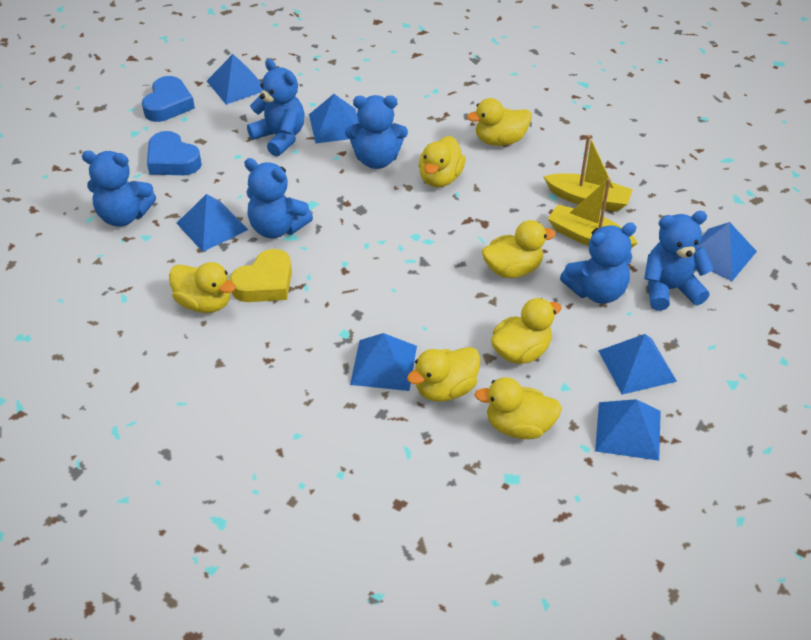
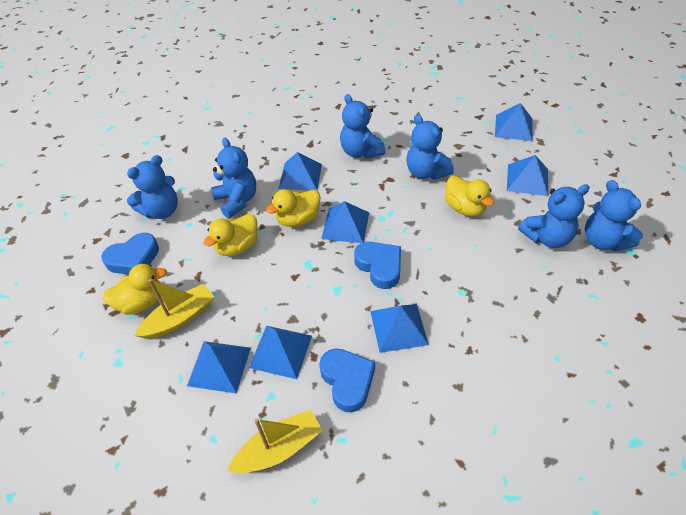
blue heart: 2 -> 3
yellow duck: 7 -> 4
yellow heart: 1 -> 0

